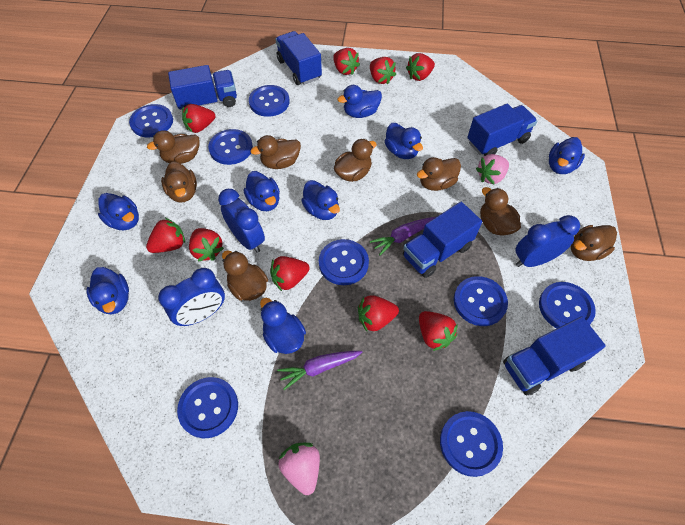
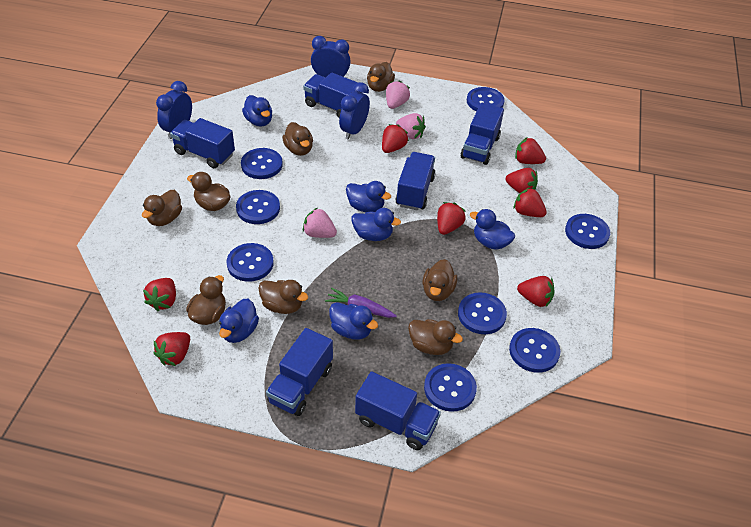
blue duck: 8 -> 6
blue truck: 5 -> 6
pink strawberry: 2 -> 3
purple carrot: 2 -> 1
red strawberry: 9 -> 8

